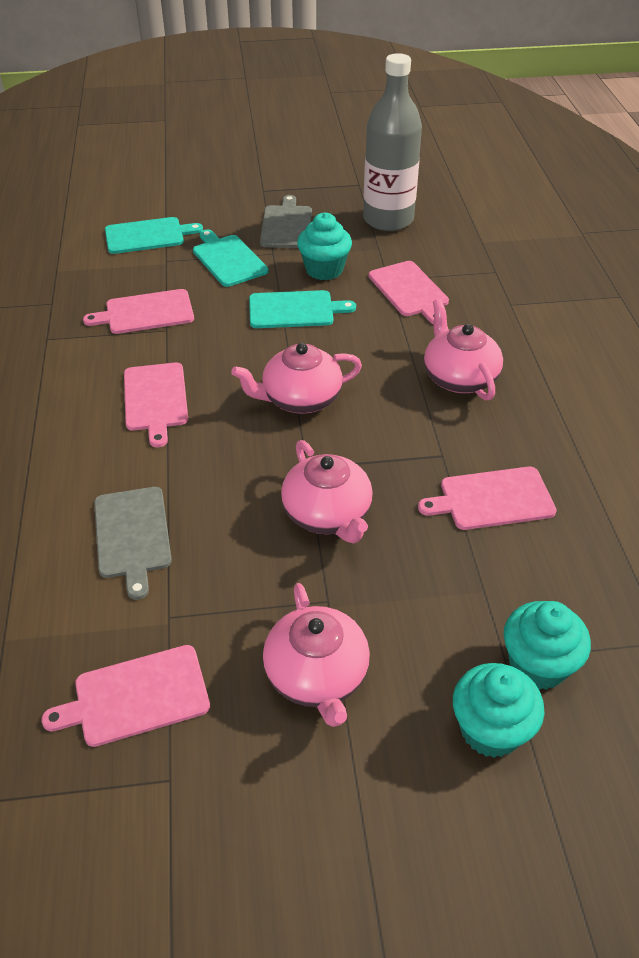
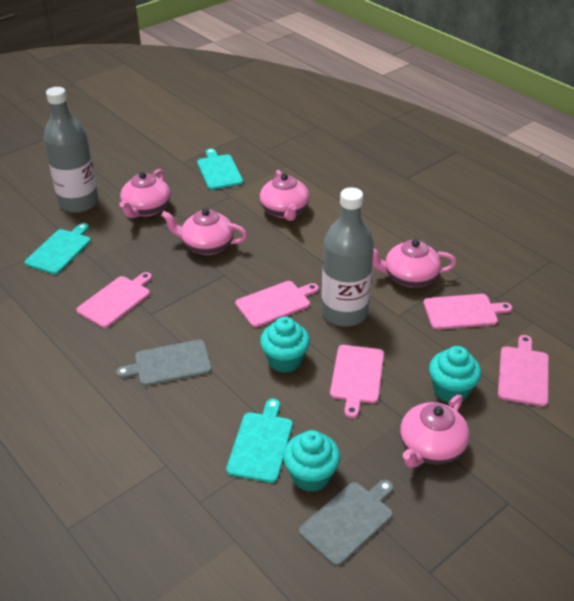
grey bottle: 1 -> 2
pink teapot: 4 -> 5

